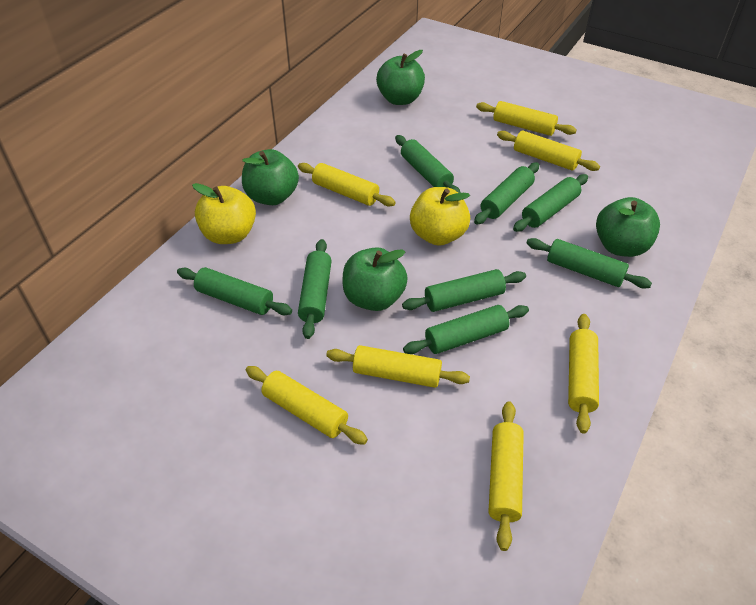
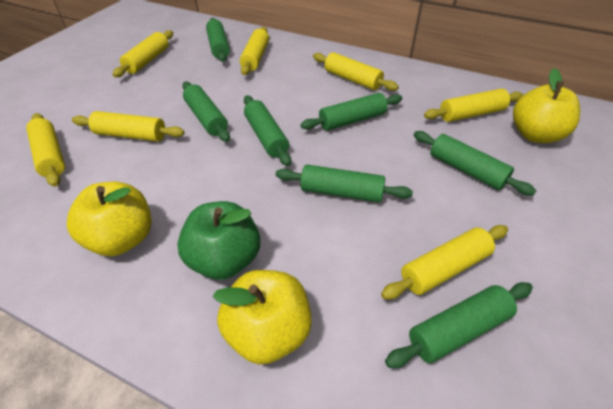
green apple: 4 -> 1
green rolling pin: 8 -> 7
yellow apple: 2 -> 3

